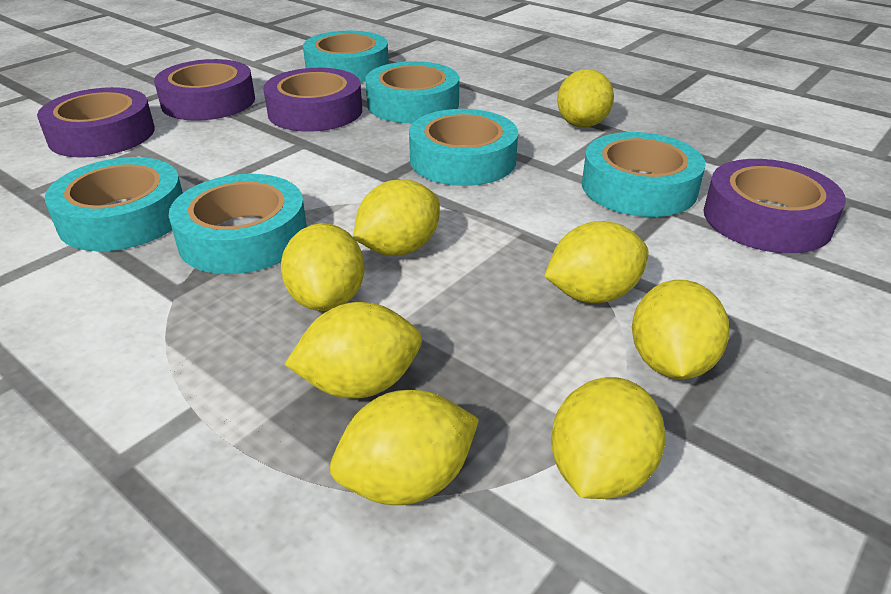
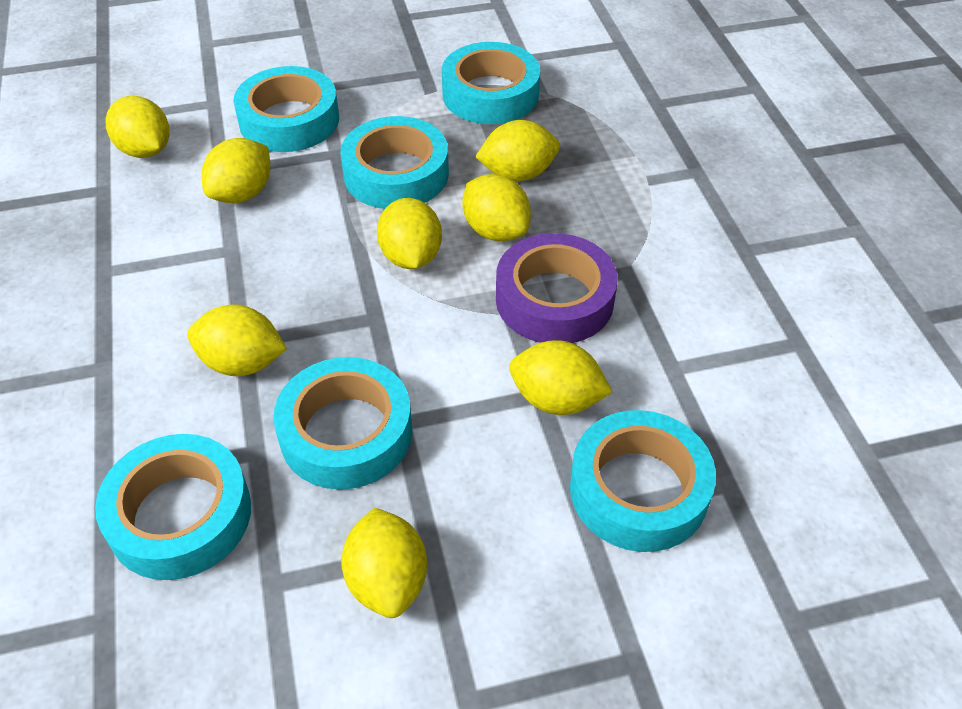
purple tape: 4 -> 1

